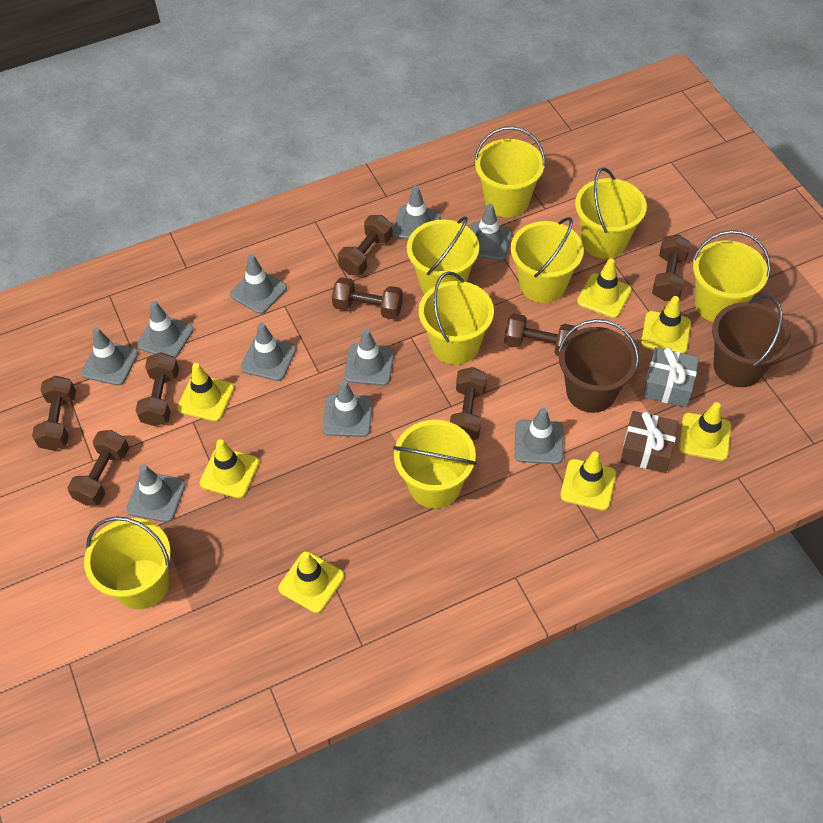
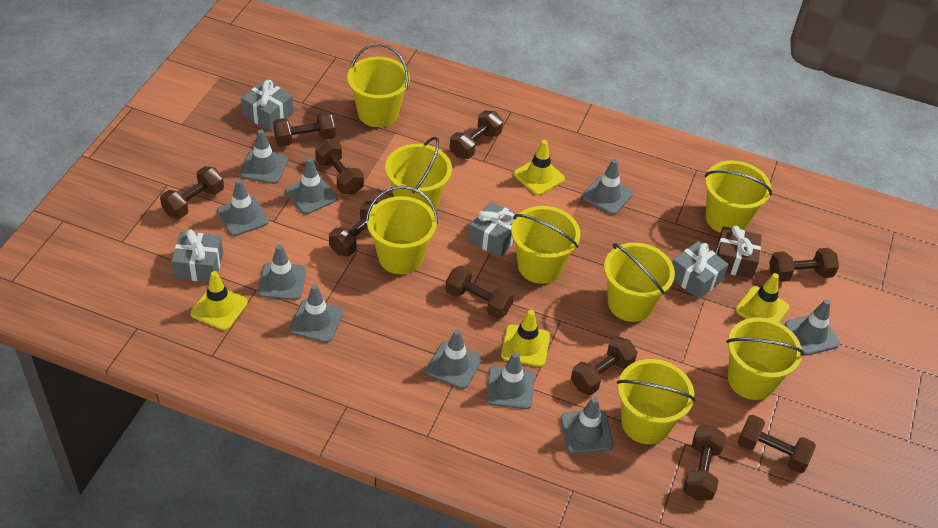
brown bucket: 2 -> 0
brown dumbbell: 8 -> 10
grey gift: 1 -> 4
yellow traffic cone: 7 -> 4

